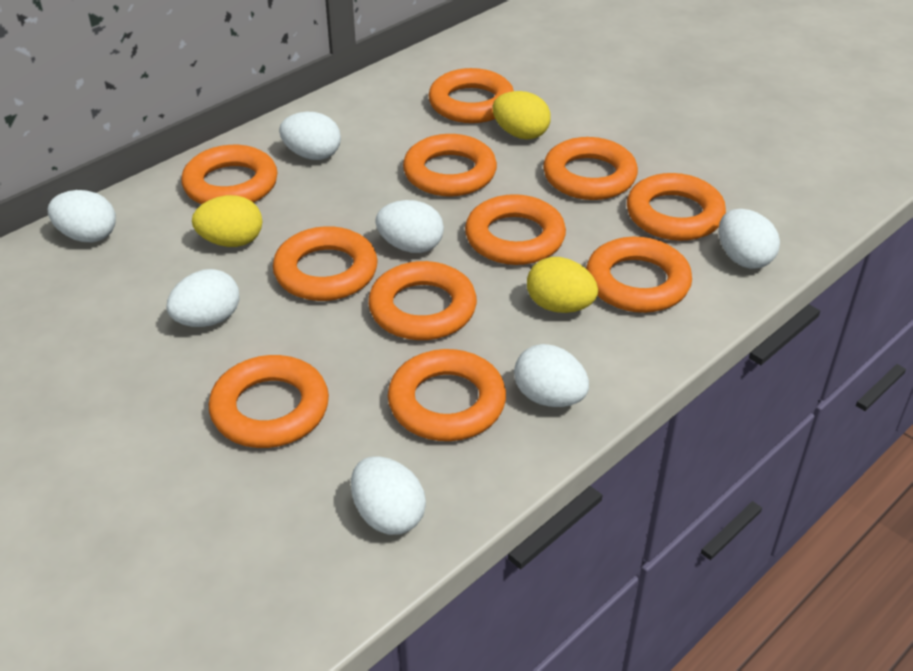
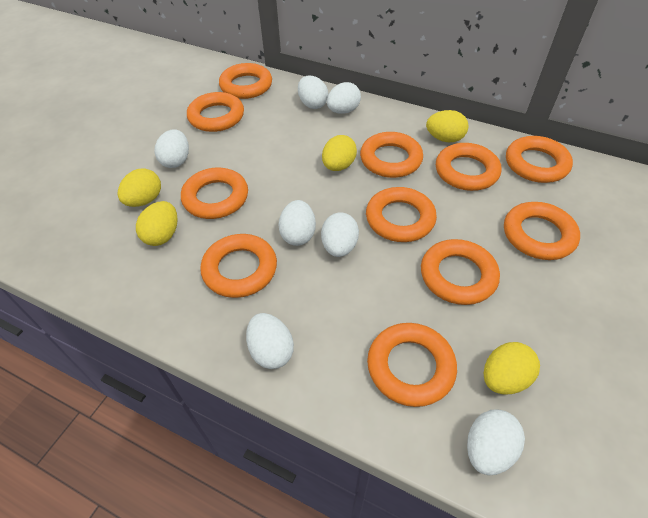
yellow egg: 3 -> 5

